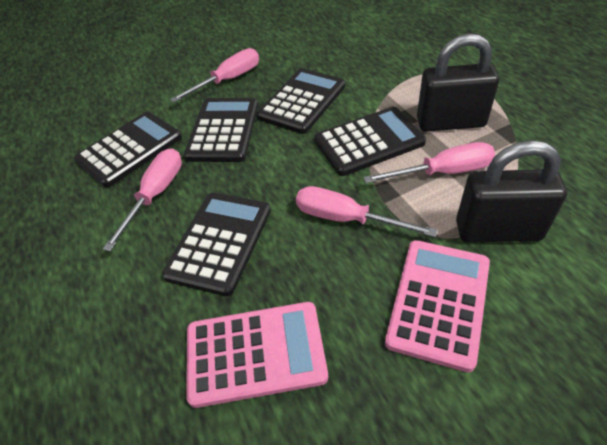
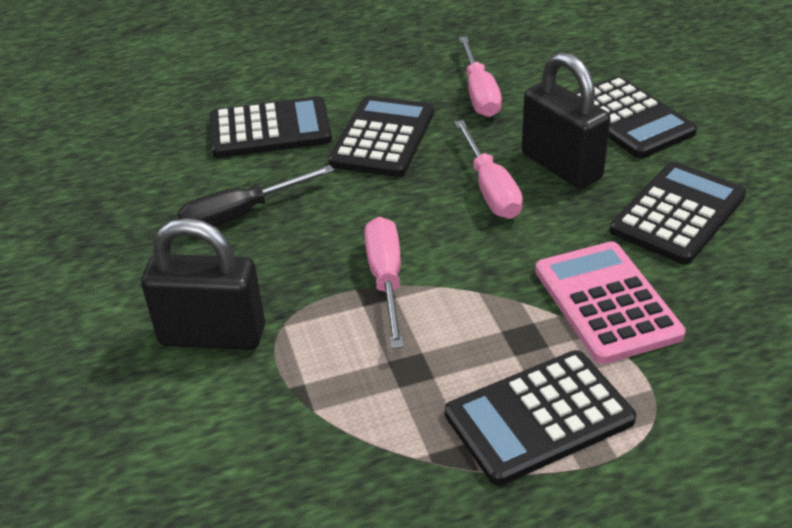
black screwdriver: 0 -> 1
pink calculator: 2 -> 1
pink screwdriver: 4 -> 3

